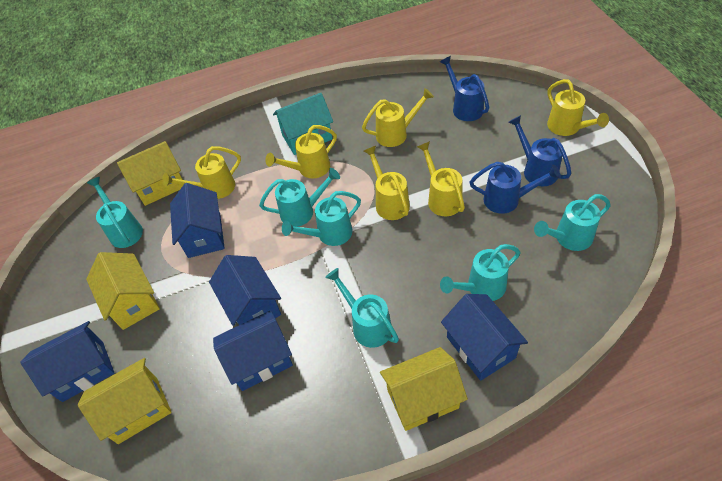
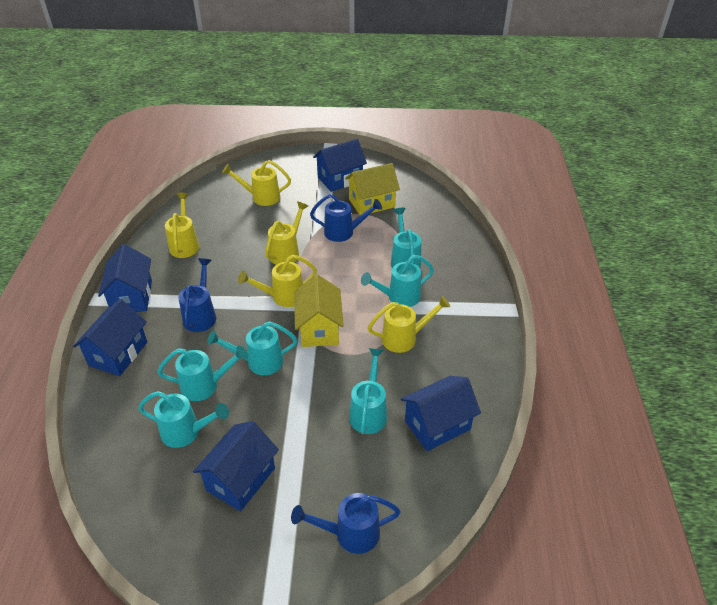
turquoise house: 1 -> 0
yellow house: 4 -> 2
yellow watering can: 6 -> 5

